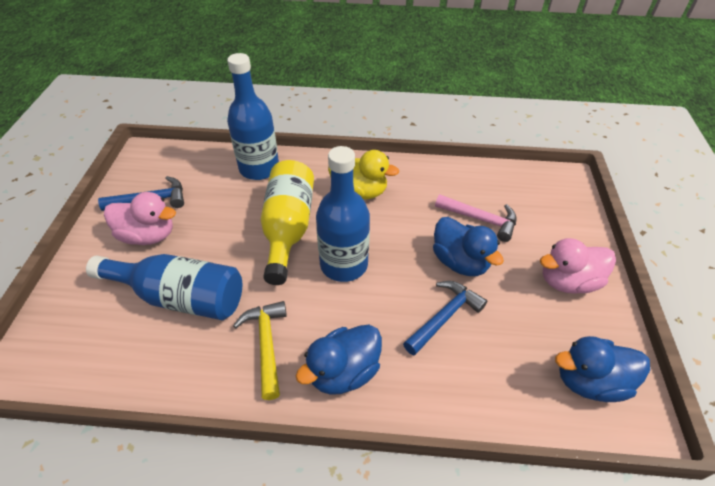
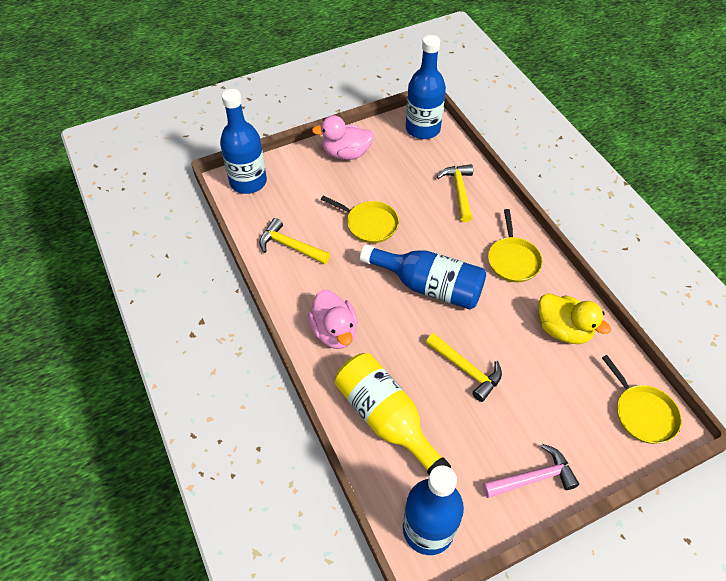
blue bottle: 3 -> 4
blue duck: 3 -> 0
blue hammer: 2 -> 0
yellow hammer: 1 -> 3
yellow pan: 0 -> 3

